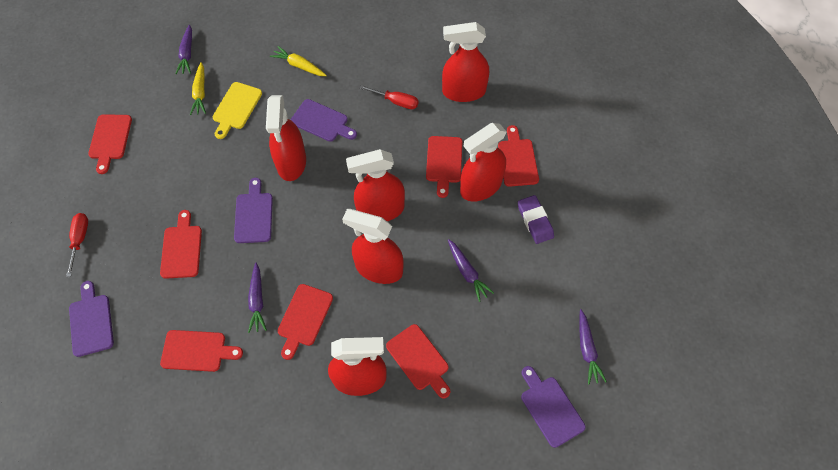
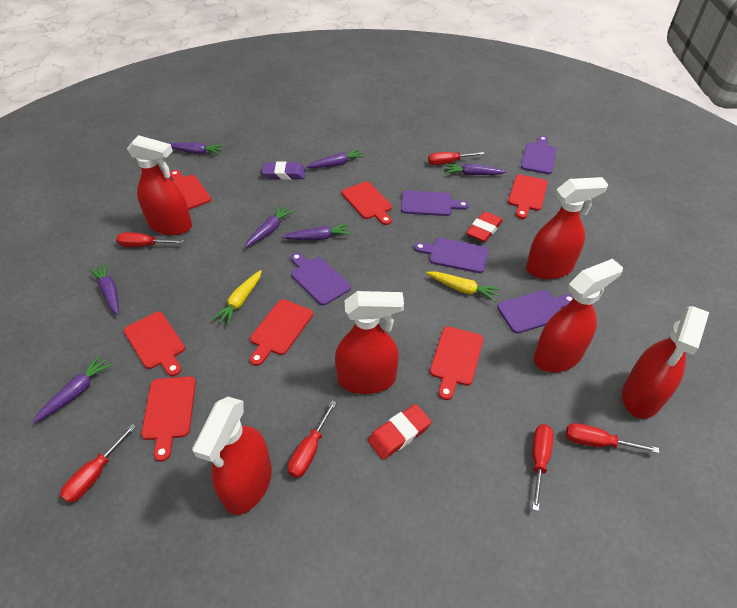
purple carrot: 4 -> 7
purple cutting board: 4 -> 5
red eraser: 0 -> 2
red screwdriver: 2 -> 6
yellow cutting board: 1 -> 0

